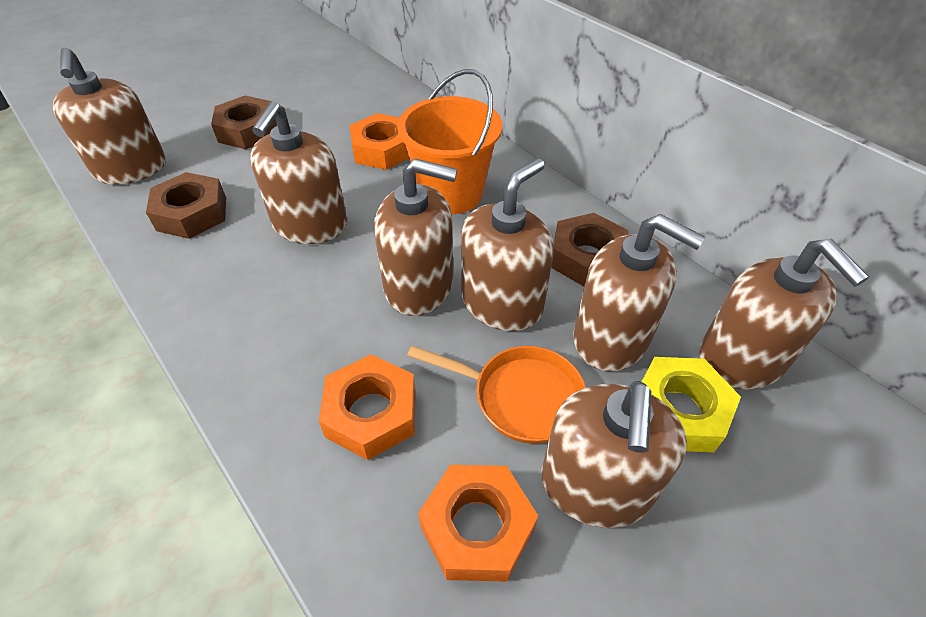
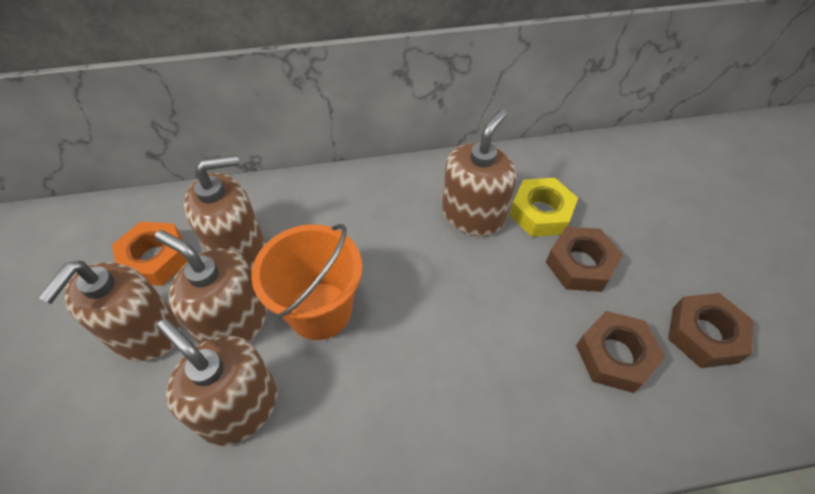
brown soap dispenser: 7 -> 5
orange nut: 3 -> 1
orange pan: 1 -> 0

